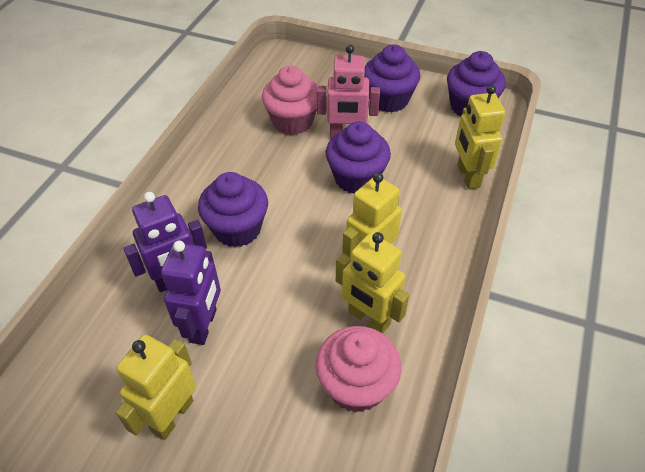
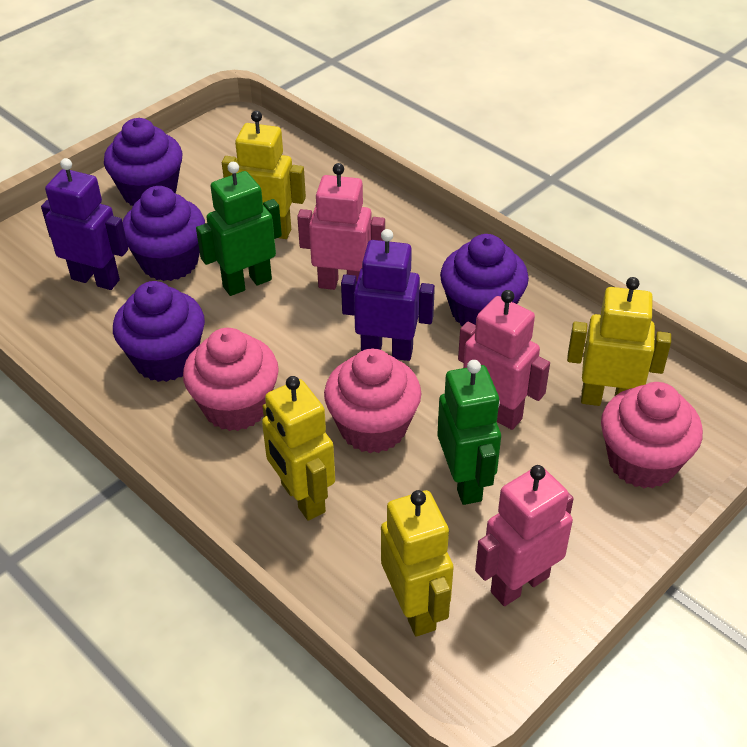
green robot: 0 -> 2
pink cupcake: 2 -> 3
pink robot: 1 -> 3

